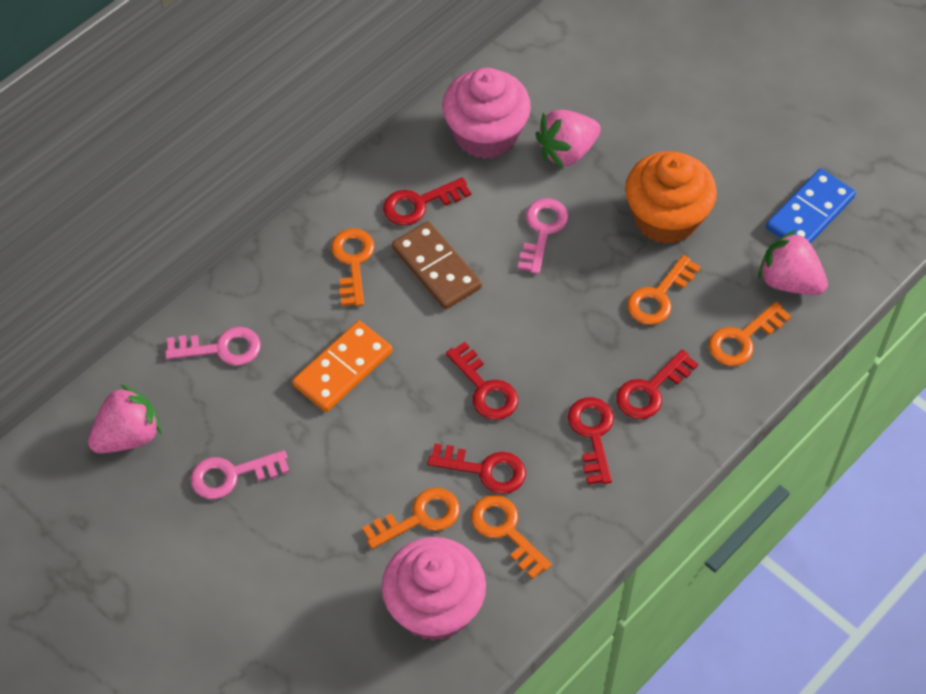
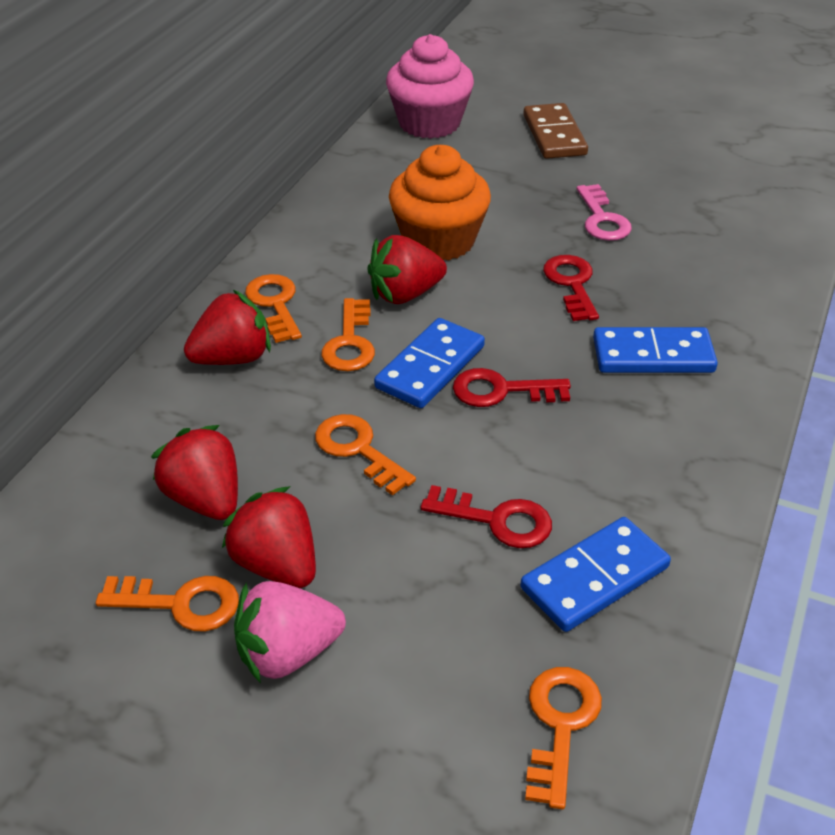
blue domino: 1 -> 3
orange domino: 1 -> 0
pink cupcake: 2 -> 1
pink key: 3 -> 1
pink strawberry: 3 -> 1
red key: 5 -> 3
red strawberry: 0 -> 4

